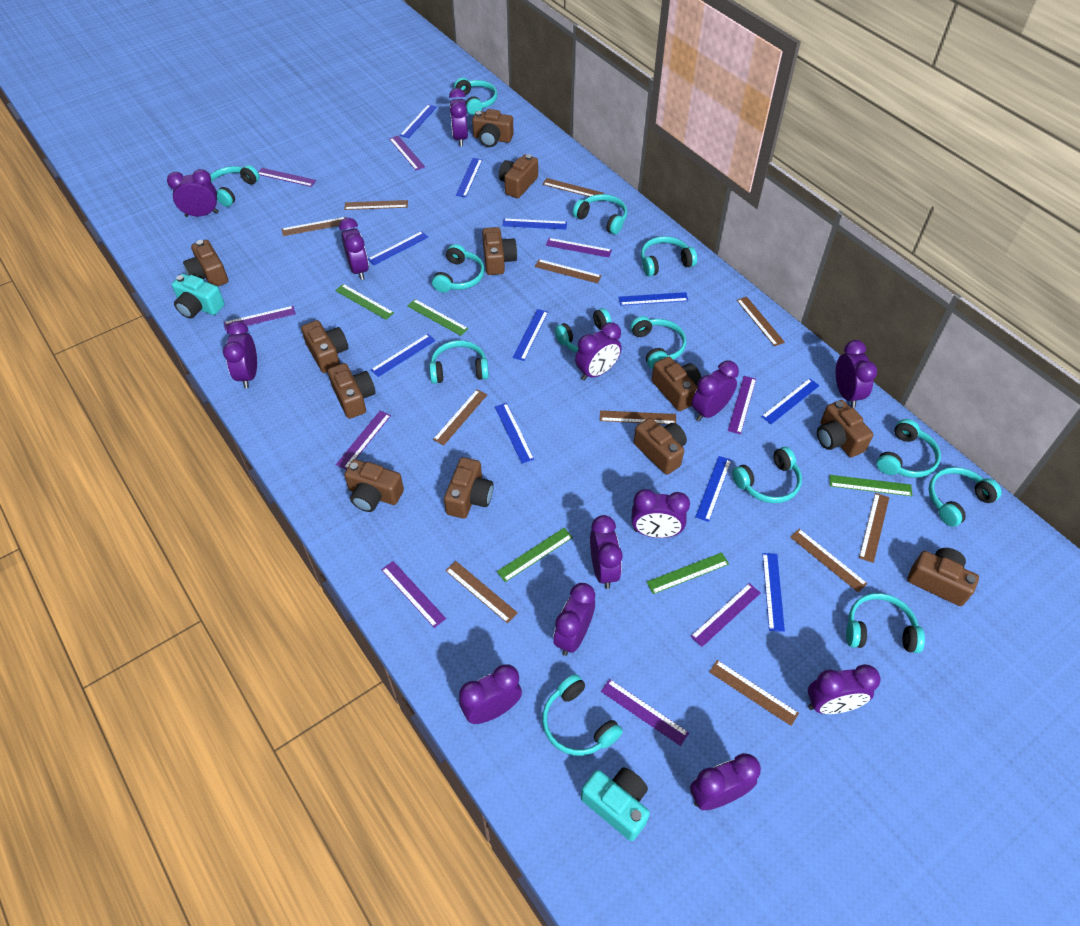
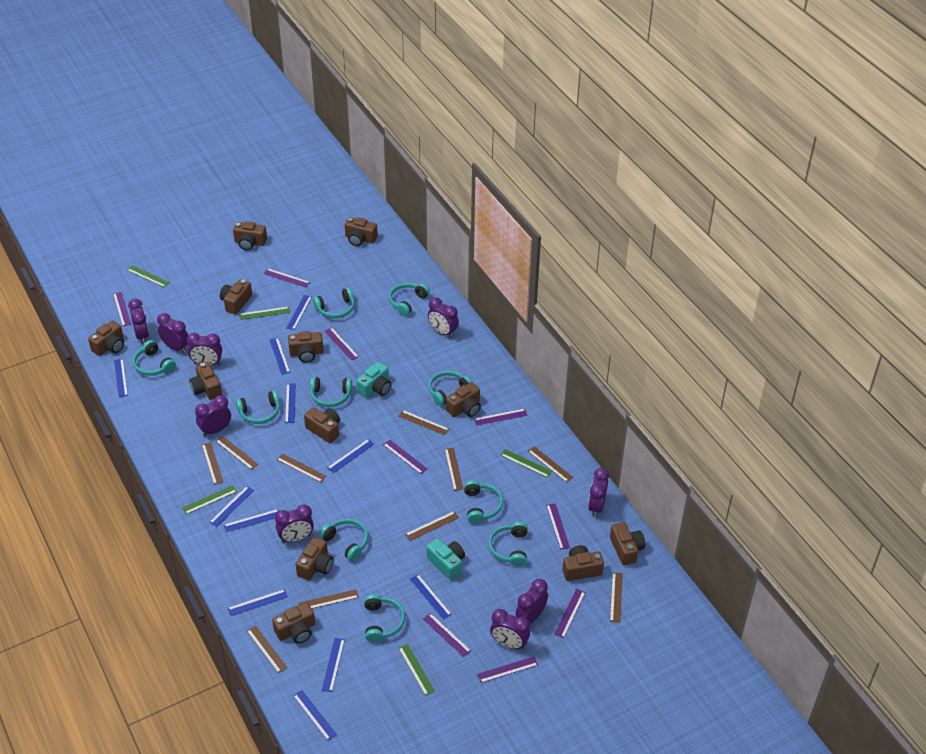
brown ruler: 11 -> 10
purple clock: 13 -> 9
turquoise headphones: 13 -> 10

